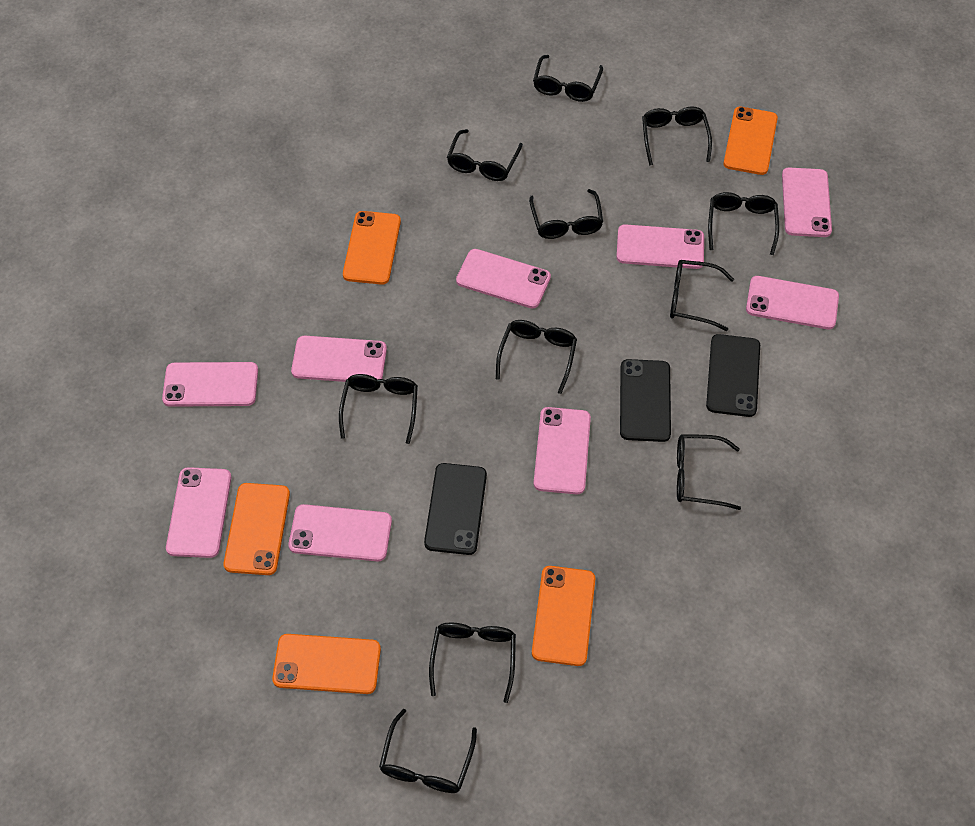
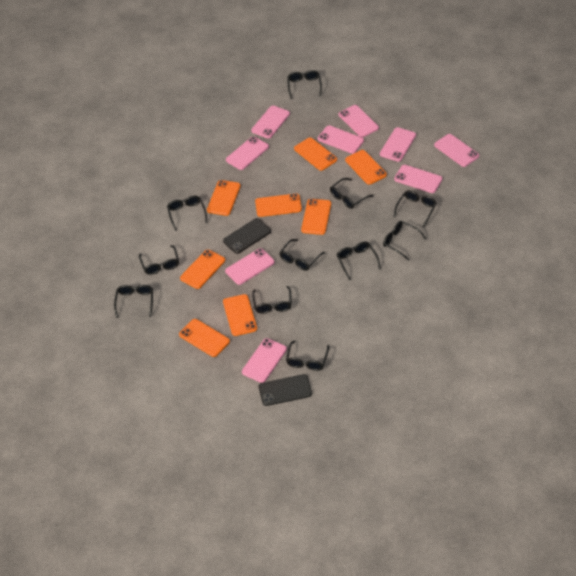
black phone: 3 -> 2
orange phone: 5 -> 8

